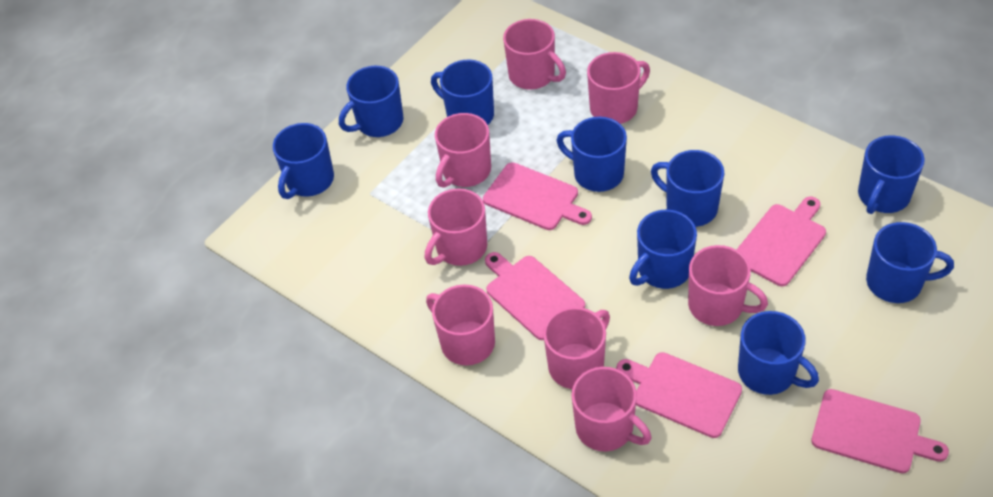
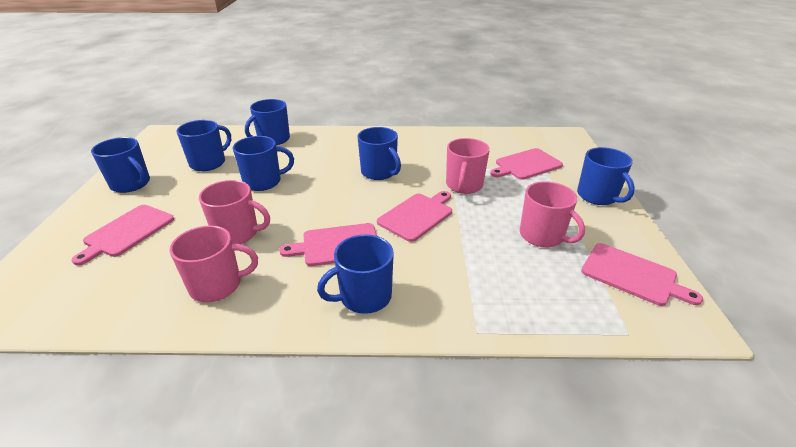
blue mug: 9 -> 7
pink mug: 8 -> 4

